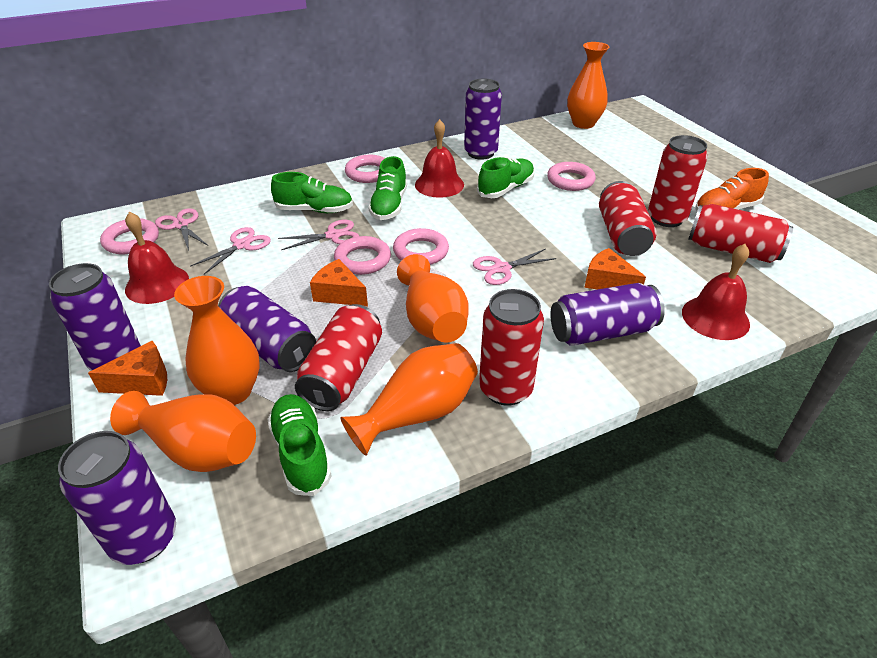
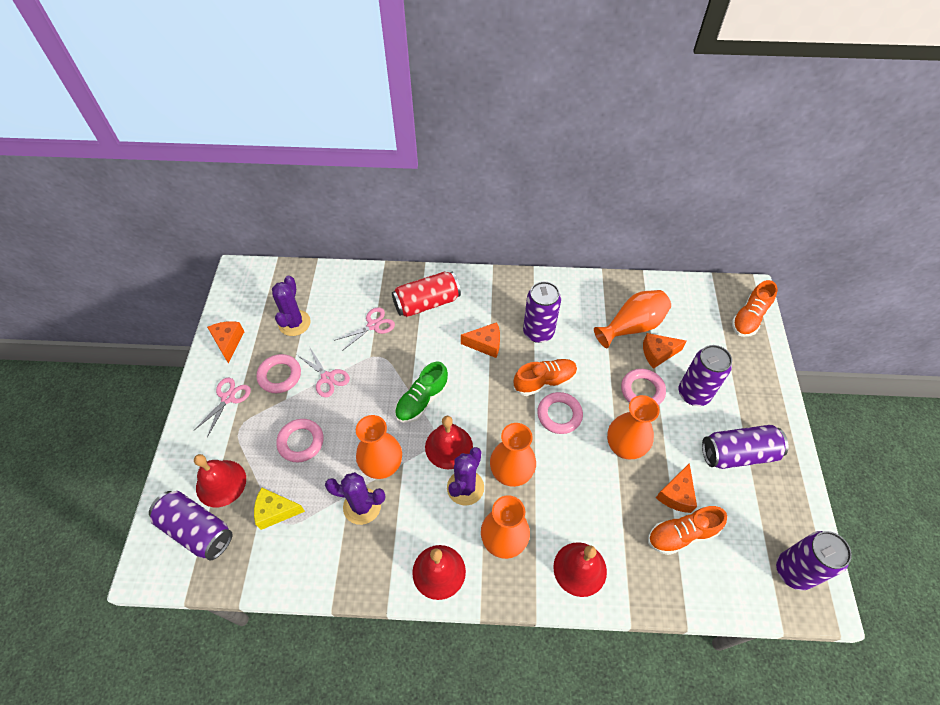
green shoe: 4 -> 1
orange cheese: 3 -> 4
orange shoe: 1 -> 3
pink ring: 5 -> 4
pink scissors: 4 -> 3
purple cactus: 0 -> 3
red bell: 3 -> 4
red can: 5 -> 1
yellow cheese: 0 -> 1

